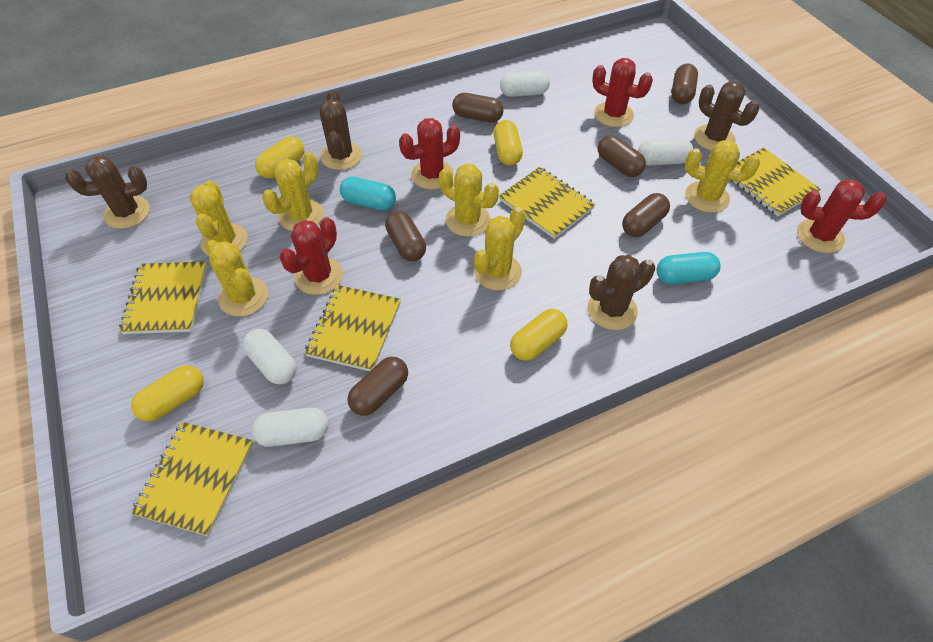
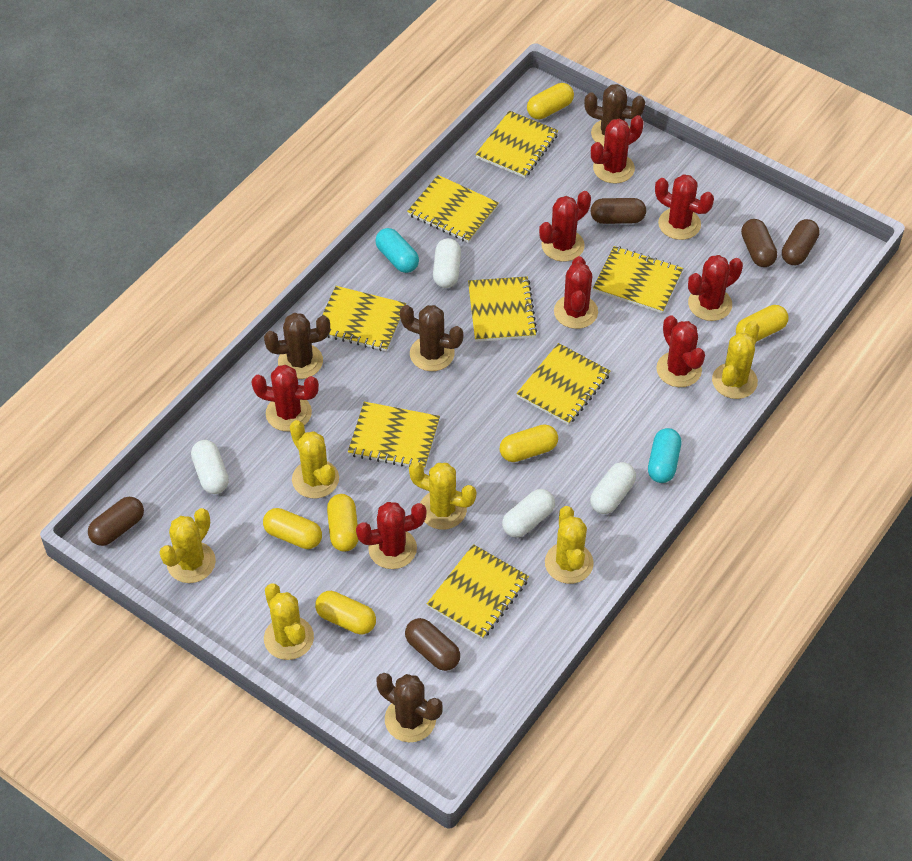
brown capsule: 6 -> 5
red cactus: 4 -> 8
yellow capsule: 4 -> 6
yellow notebook: 5 -> 8

